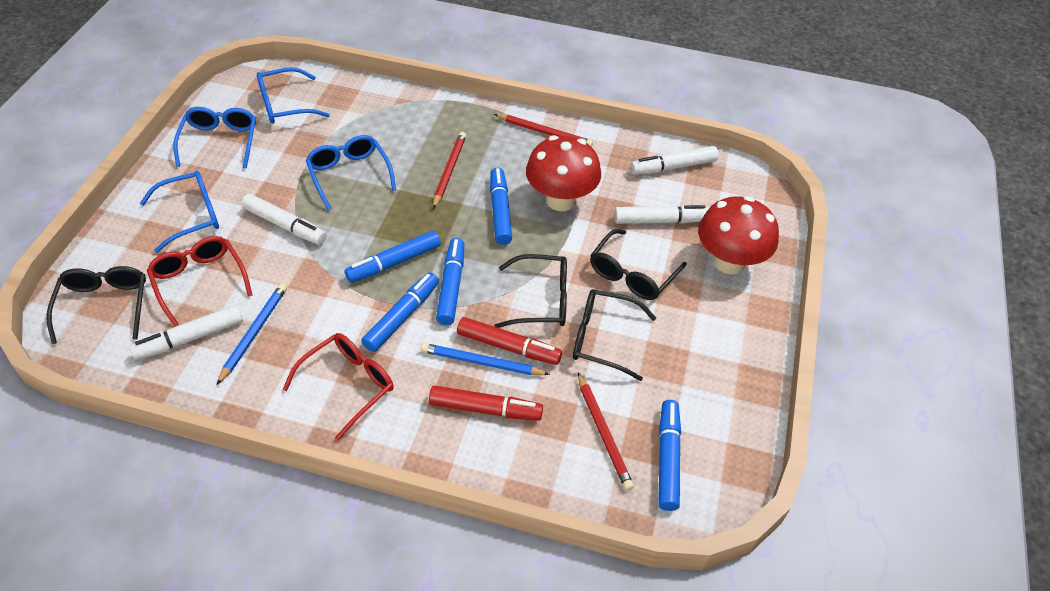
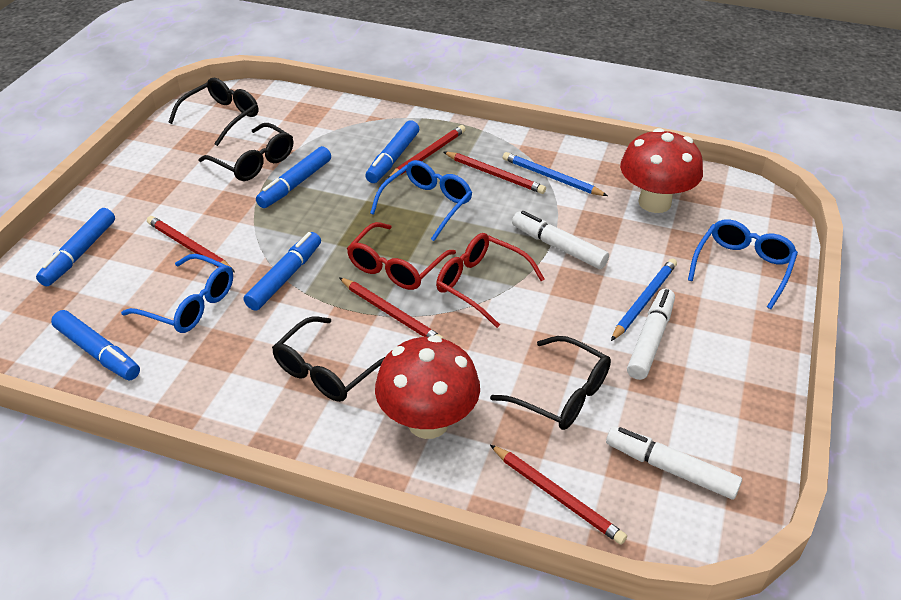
blue glasses: 4 -> 3
red marker: 2 -> 0
red pencil: 3 -> 5
white marker: 4 -> 3

